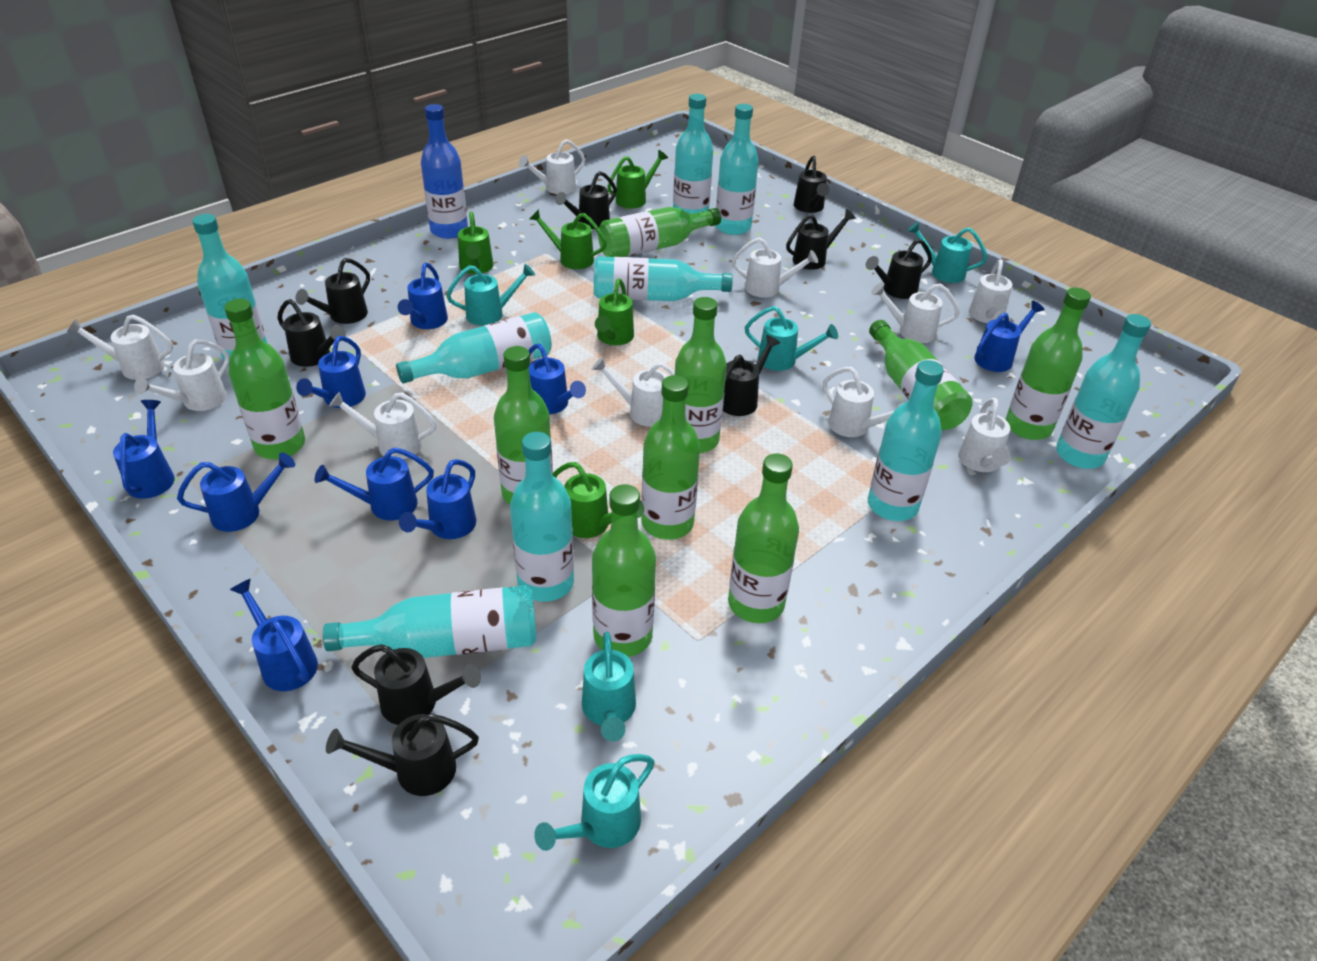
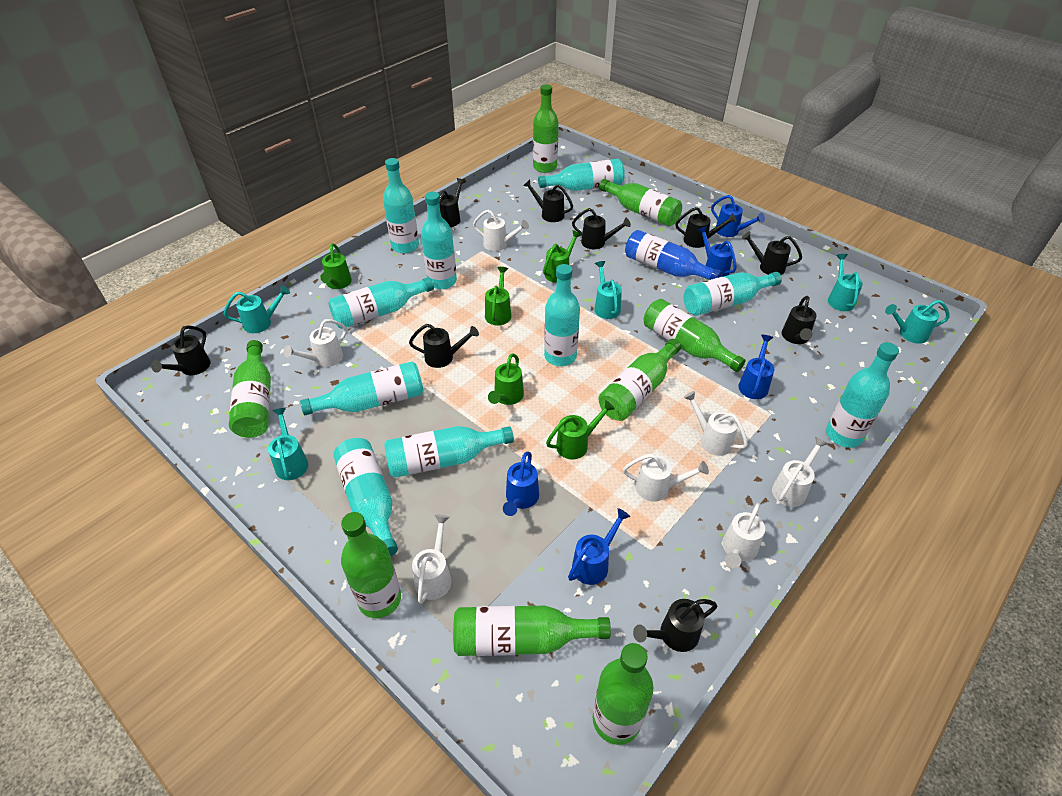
blue watering can: 9 -> 5
green bottle: 9 -> 8
turquoise bottle: 9 -> 10
white watering can: 10 -> 7

